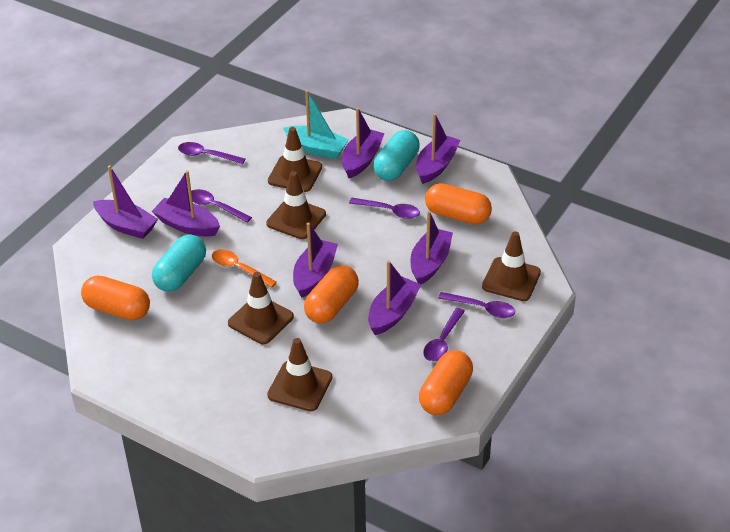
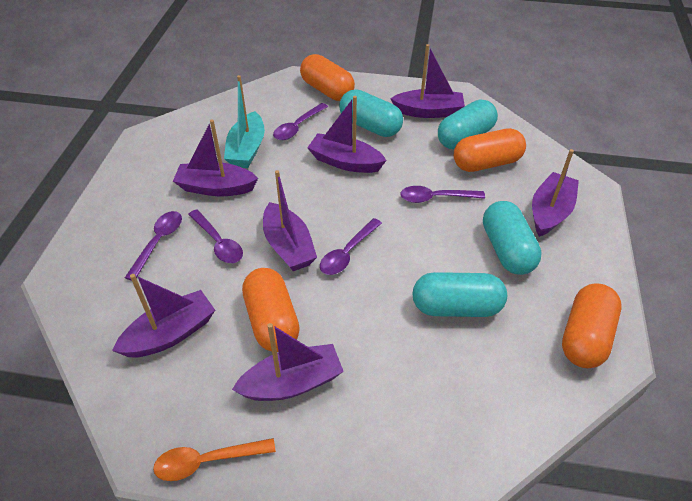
brown traffic cone: 5 -> 0
turquoise capsule: 2 -> 4

